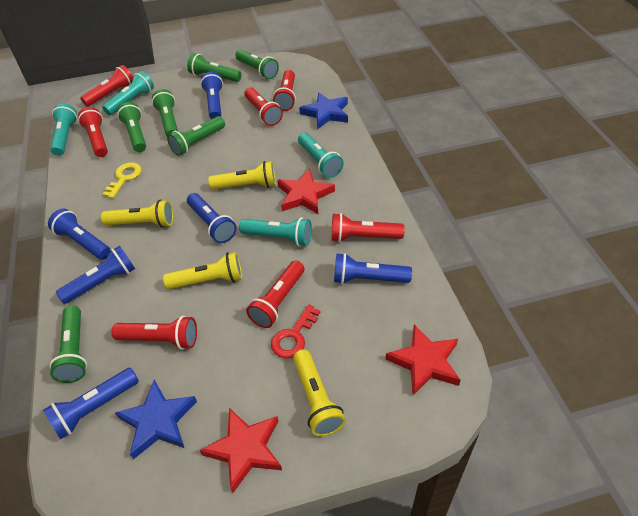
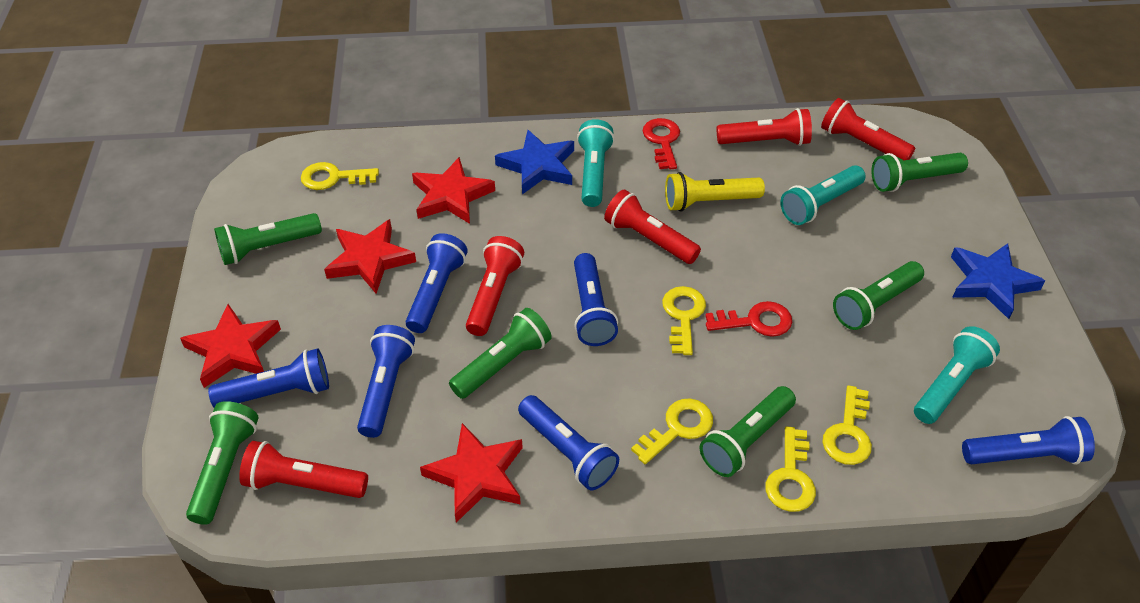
red flashlight: 7 -> 5
red key: 1 -> 2
red star: 3 -> 4
turquoise flashlight: 4 -> 3
yellow flashlight: 4 -> 1
yellow key: 1 -> 5

